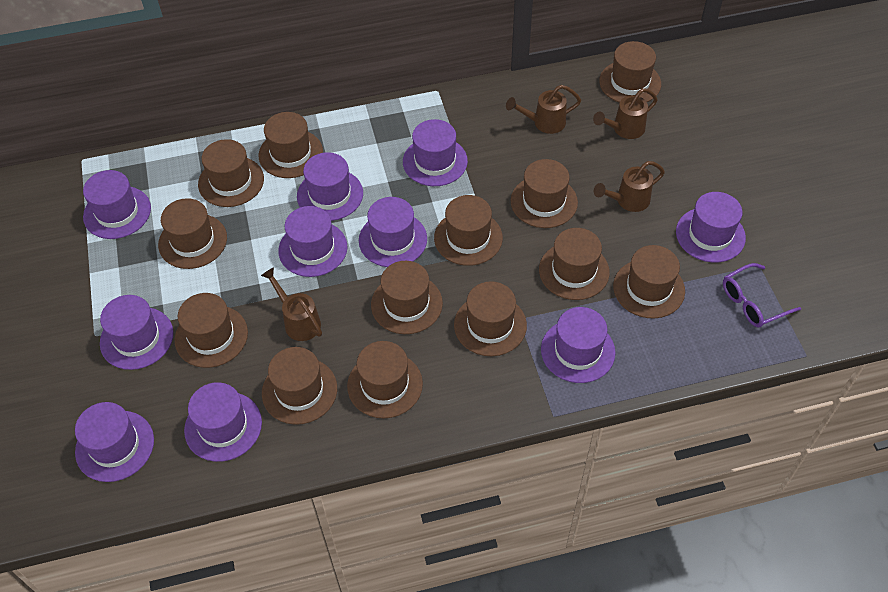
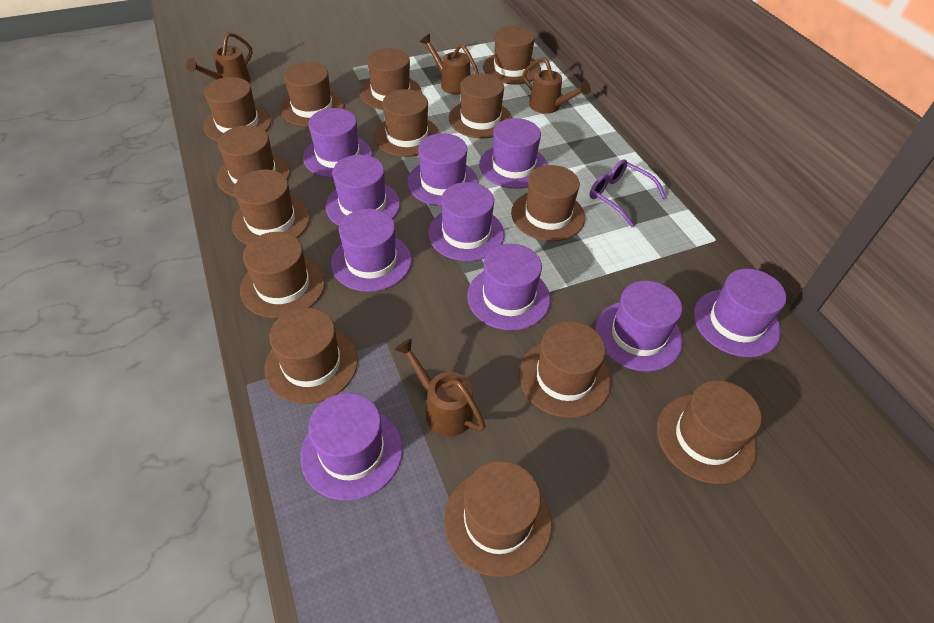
brown hat: 13 -> 14

